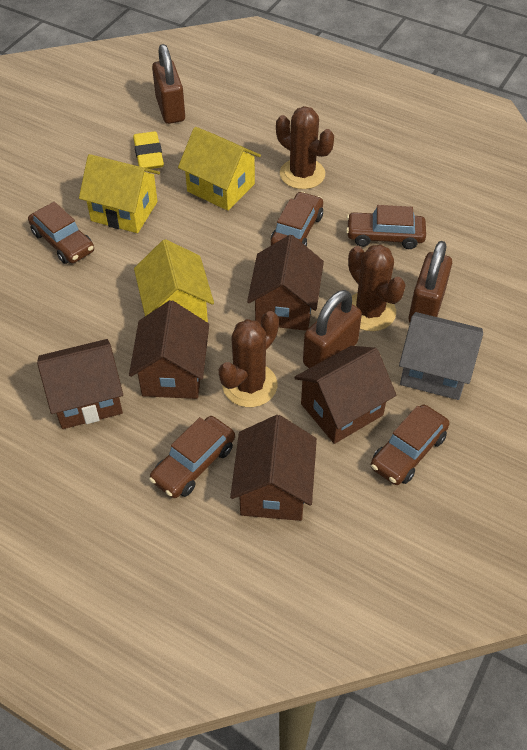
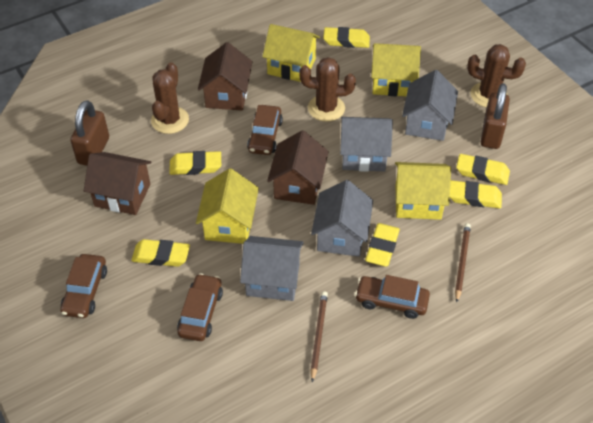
brown car: 5 -> 4
brown house: 5 -> 3
brown padlock: 3 -> 2
brown pencil: 0 -> 2
grey house: 1 -> 4
yellow eraser: 1 -> 6
yellow house: 3 -> 4

